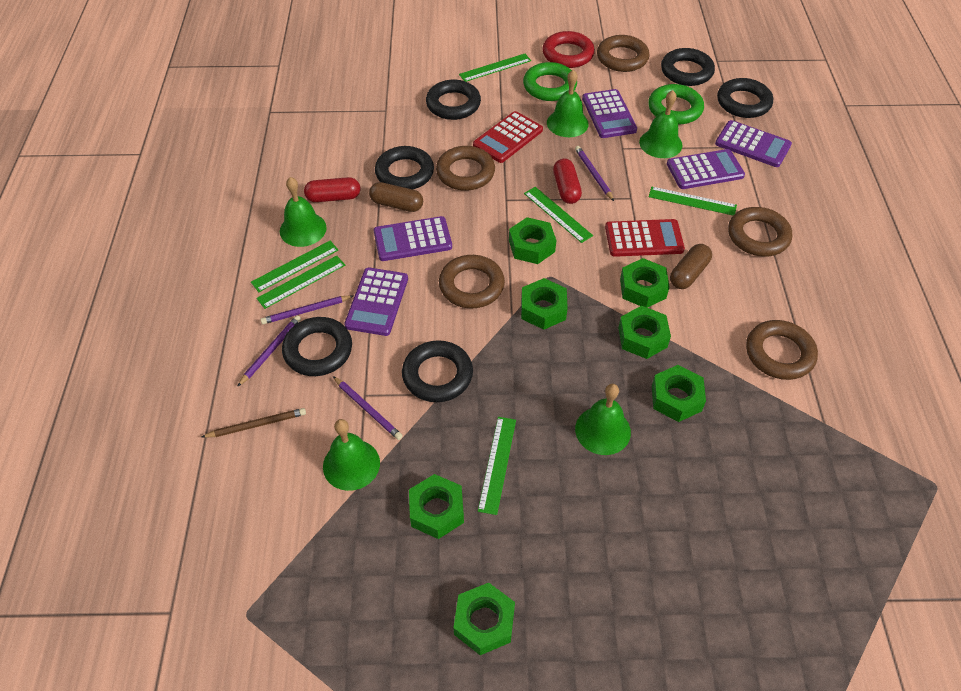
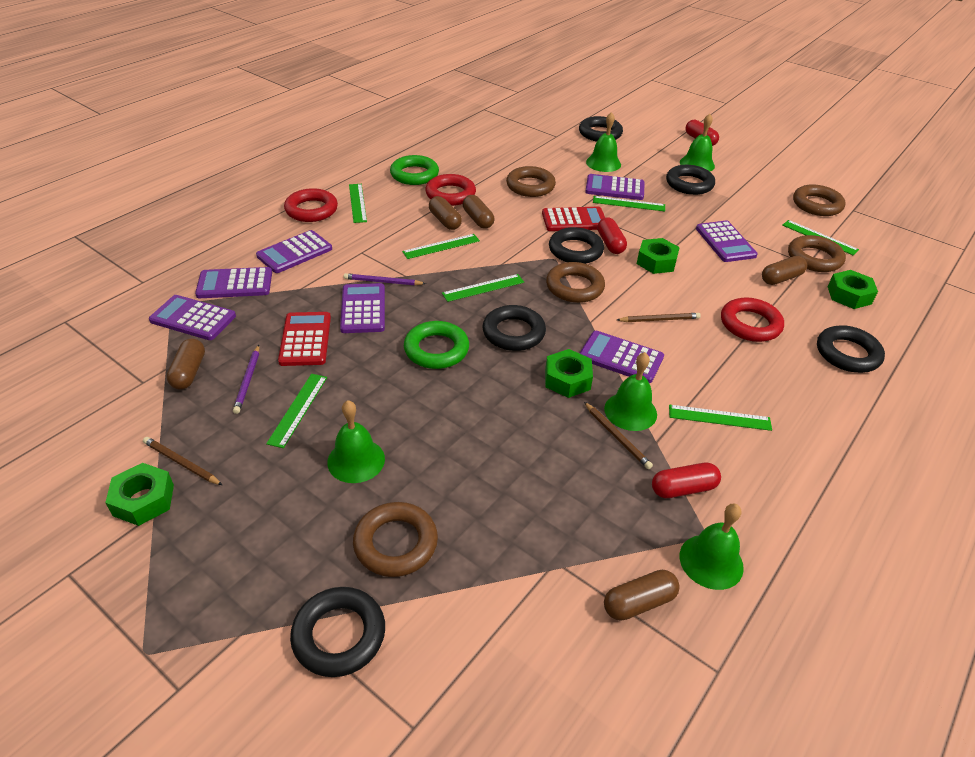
brown capsule: 2 -> 5
brown pencil: 1 -> 3
green nut: 7 -> 4
green ruler: 6 -> 7
purple calculator: 5 -> 7
purple pencil: 4 -> 2
red capsule: 2 -> 3
red ring: 1 -> 3

